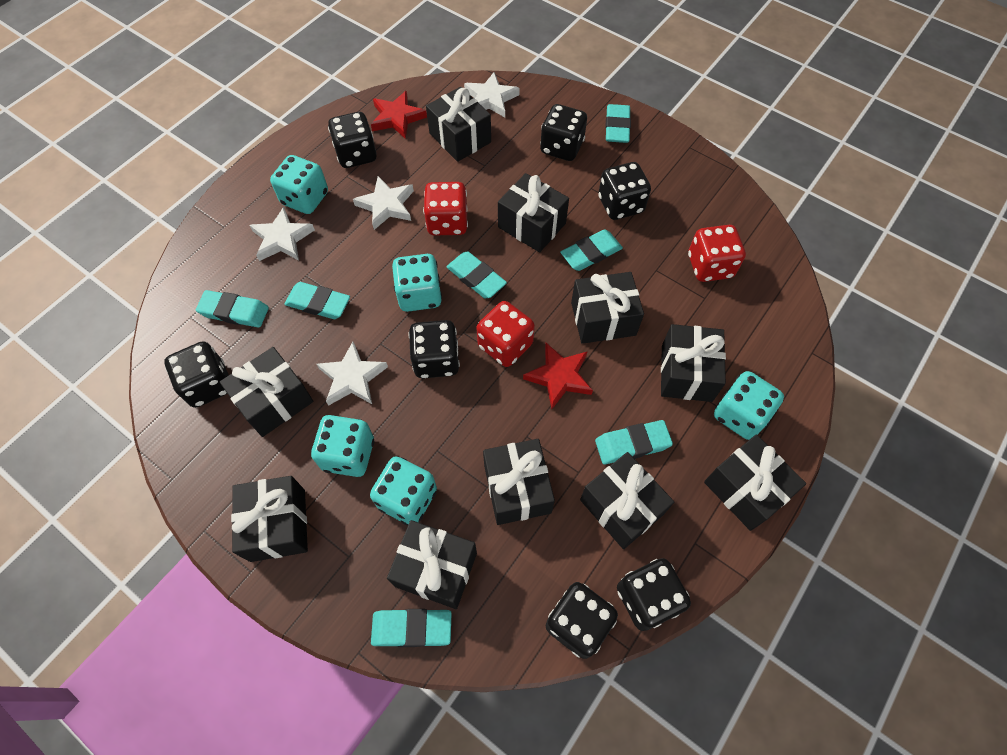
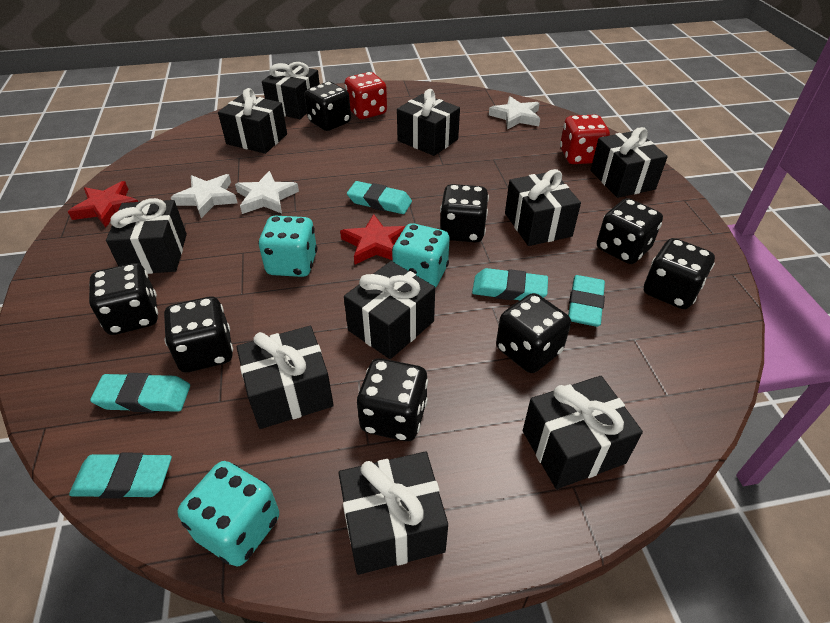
black dice: 7 -> 8
red dice: 3 -> 2
turquoise dice: 5 -> 3
turquoise eraser: 7 -> 5
white star: 4 -> 3

